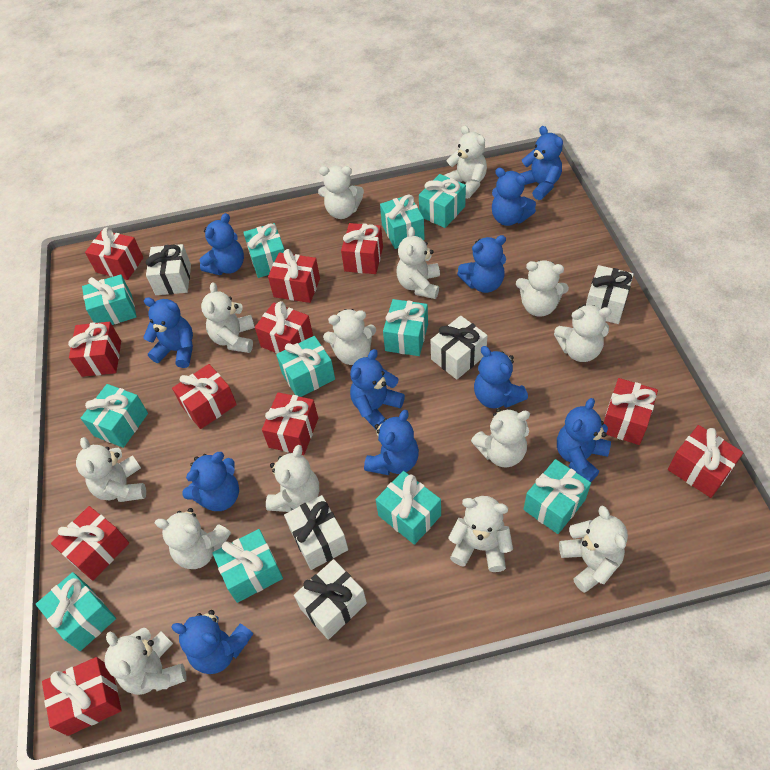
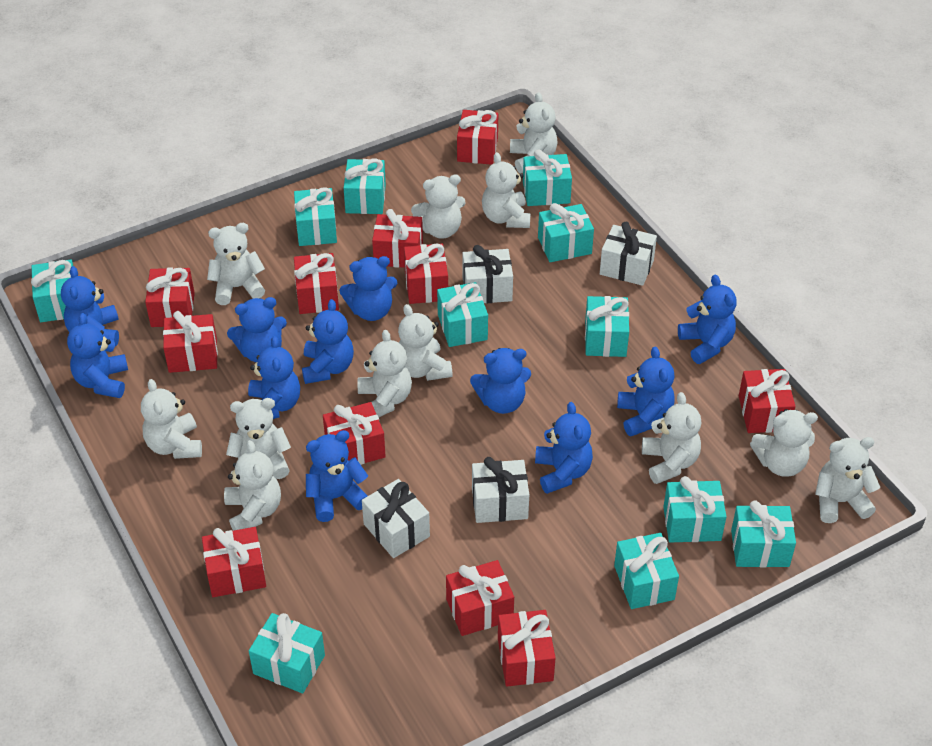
white gift: 5 -> 4
white teddy bear: 14 -> 12

